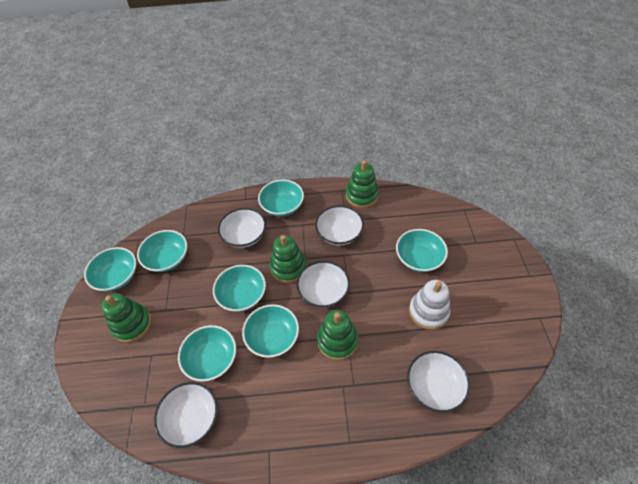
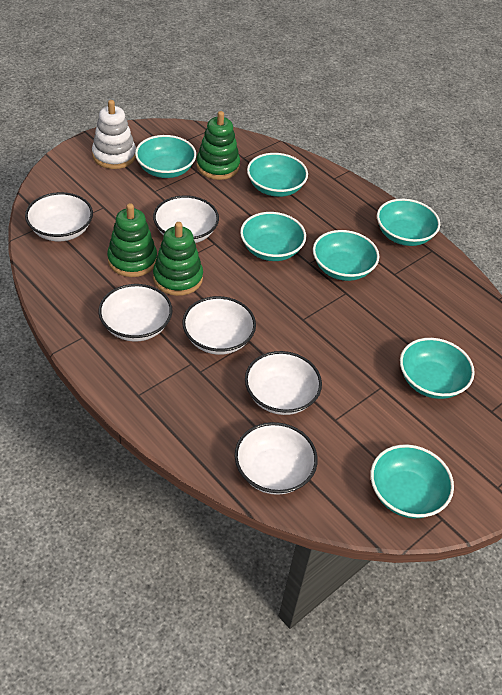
green stacking toy: 4 -> 3
white bowl: 5 -> 6

